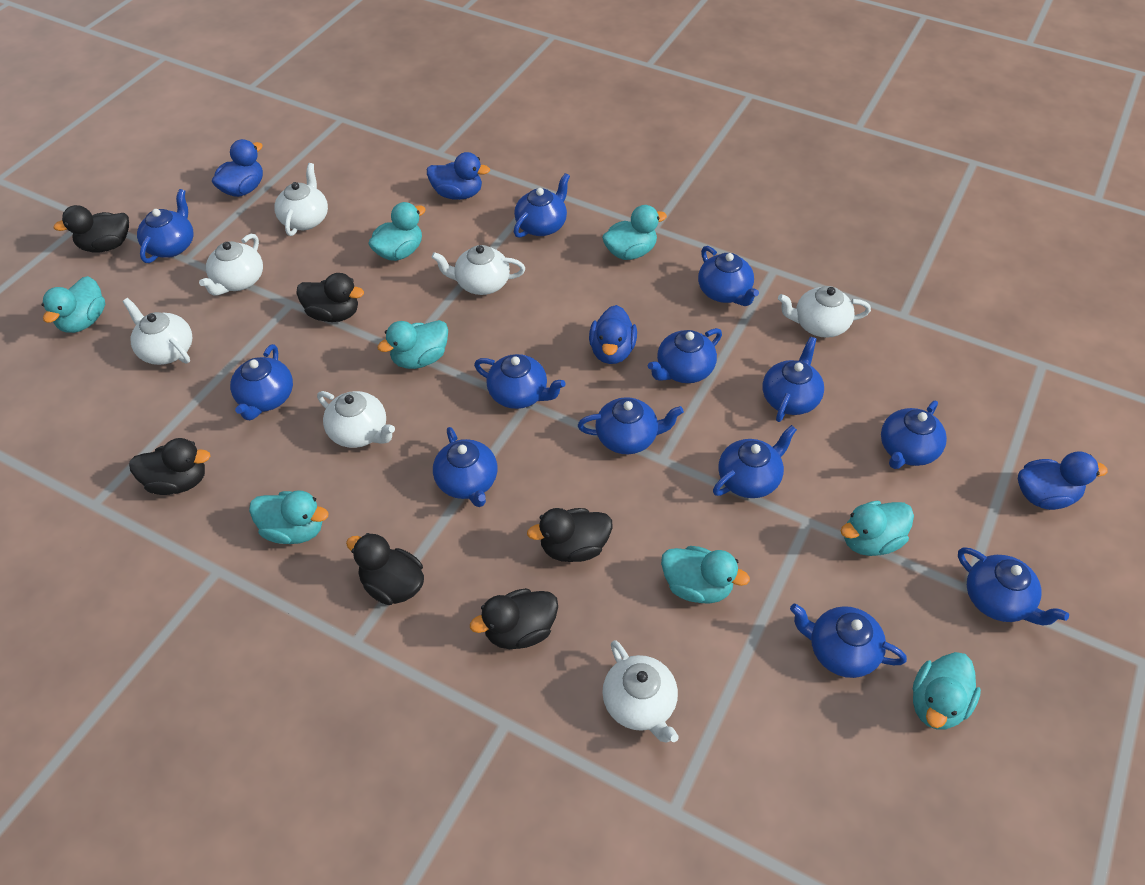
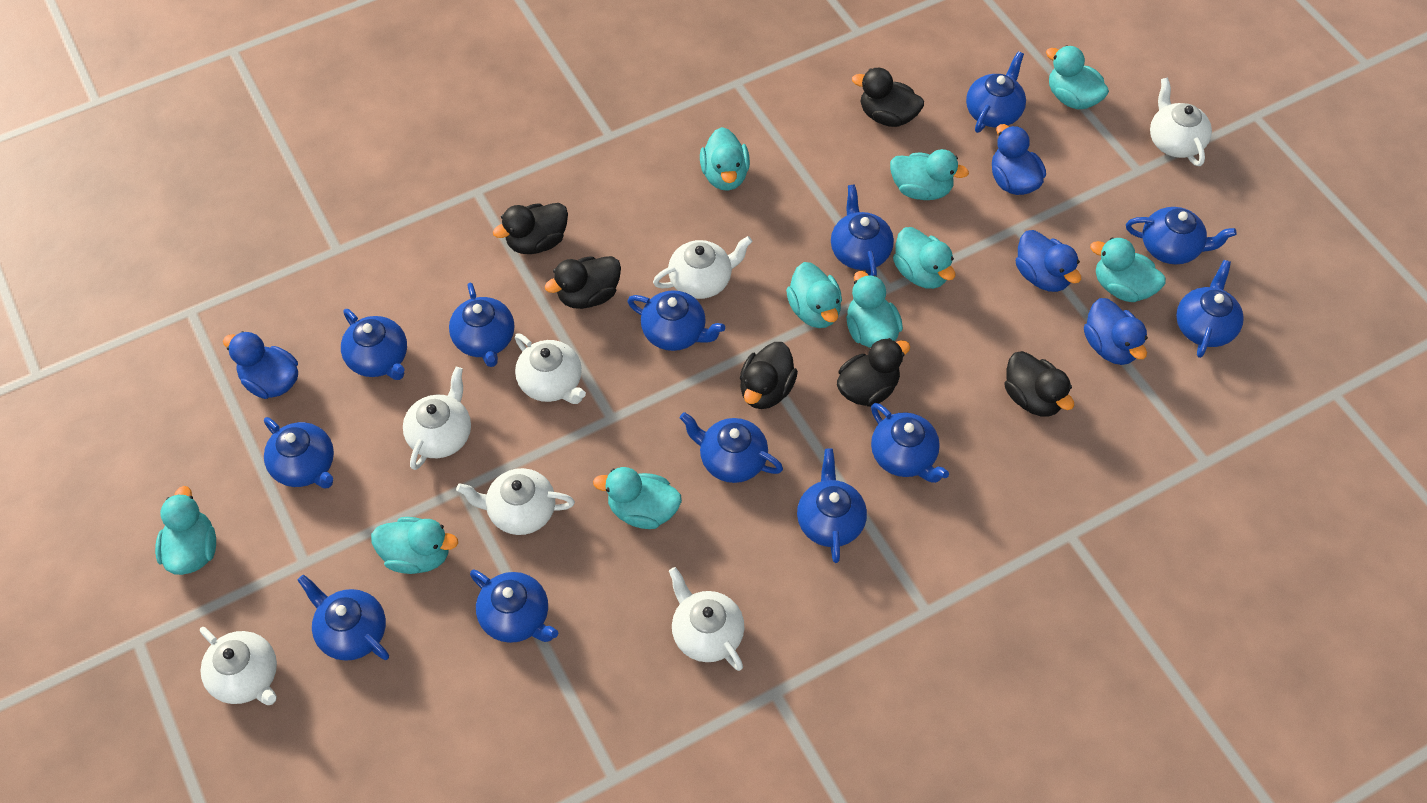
turquoise duck: 8 -> 10

